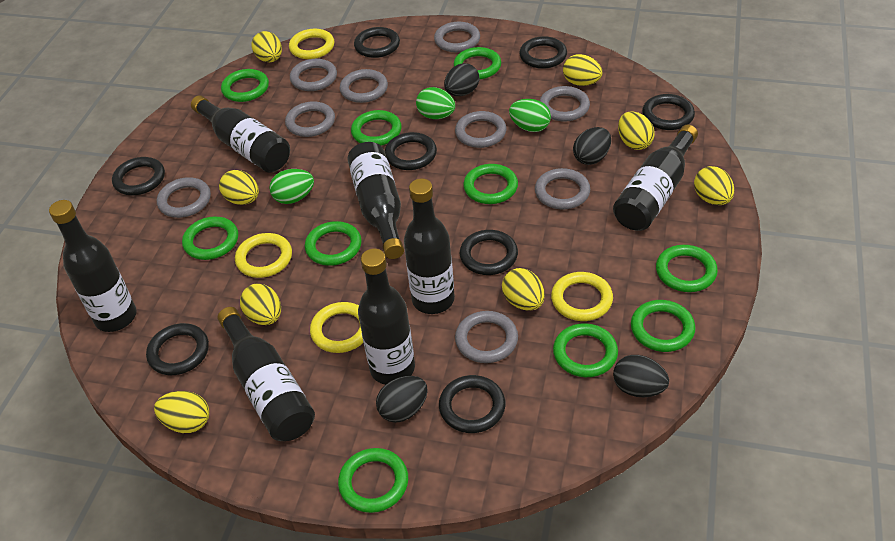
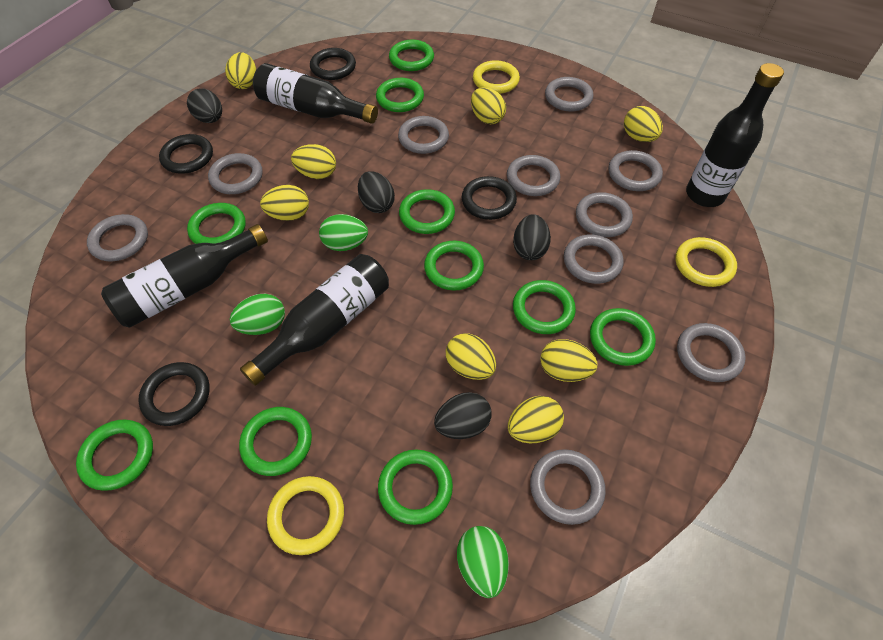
black bottle: 7 -> 4
black ring: 8 -> 4
grey ring: 9 -> 10
yellow ring: 4 -> 3

